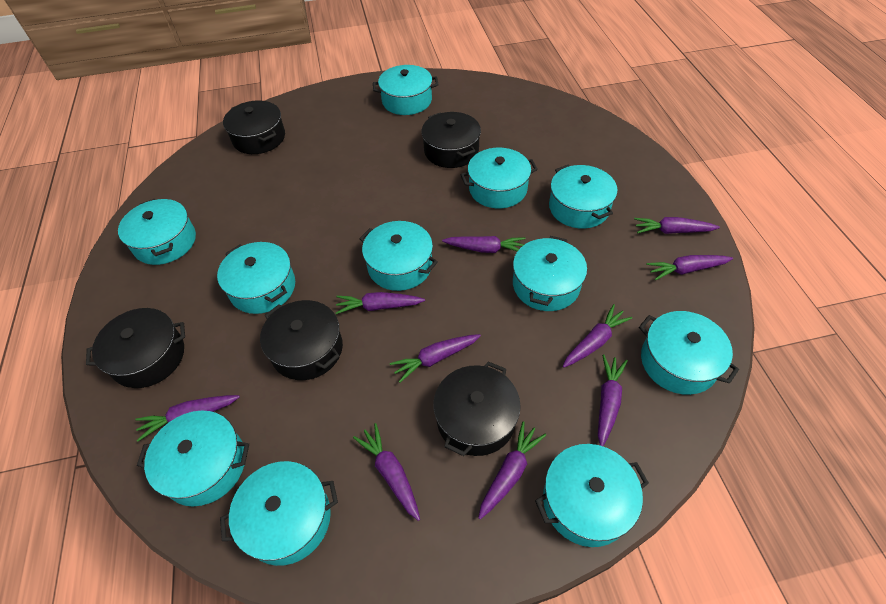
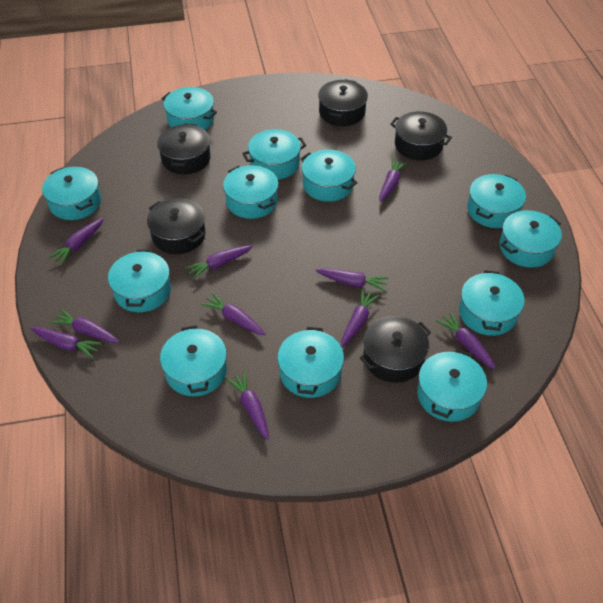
turquoise pot: 11 -> 12

